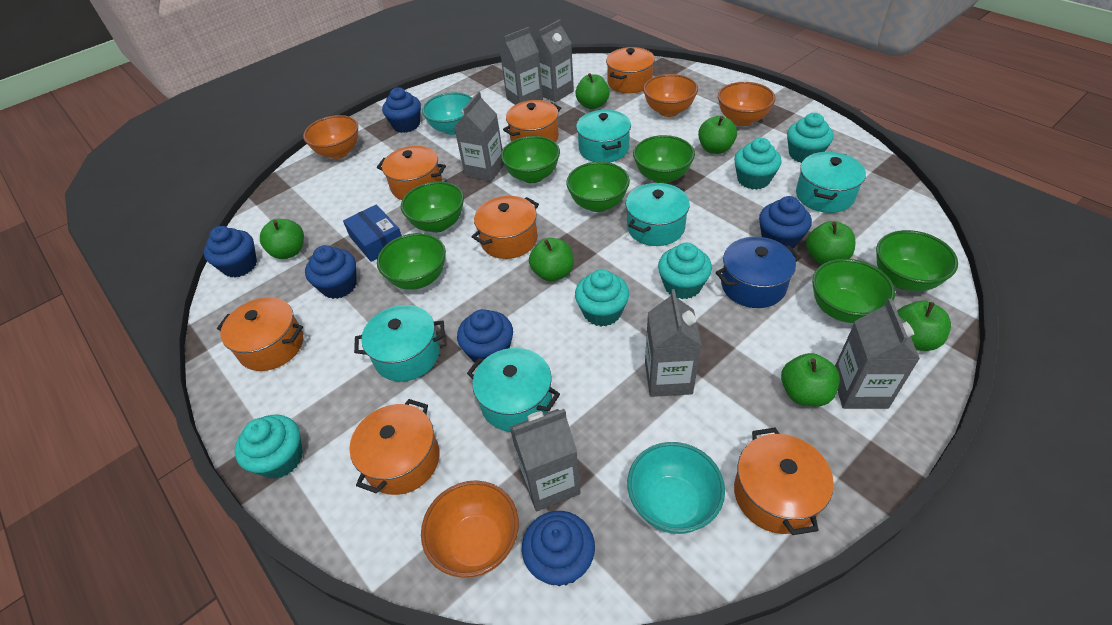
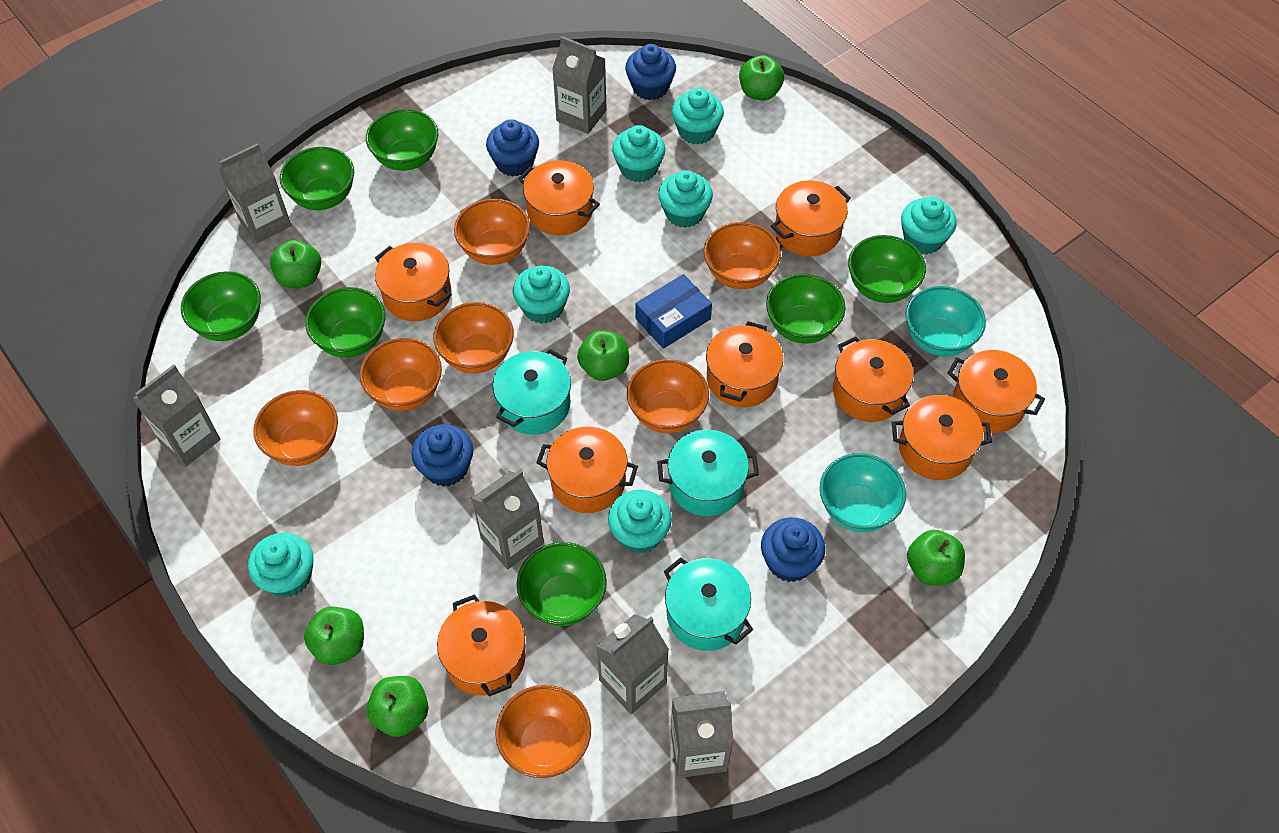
blue cupcake: 6 -> 4
blue pot: 1 -> 0
green apple: 7 -> 6
orange bowl: 4 -> 7
orange pot: 7 -> 9
turquoise cupcake: 5 -> 7
turquoise pot: 5 -> 3

